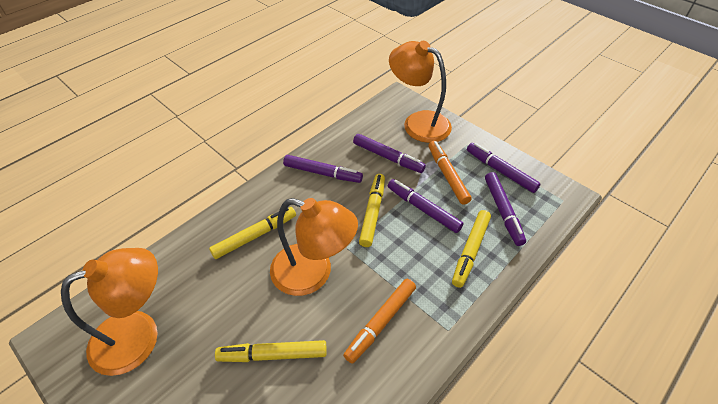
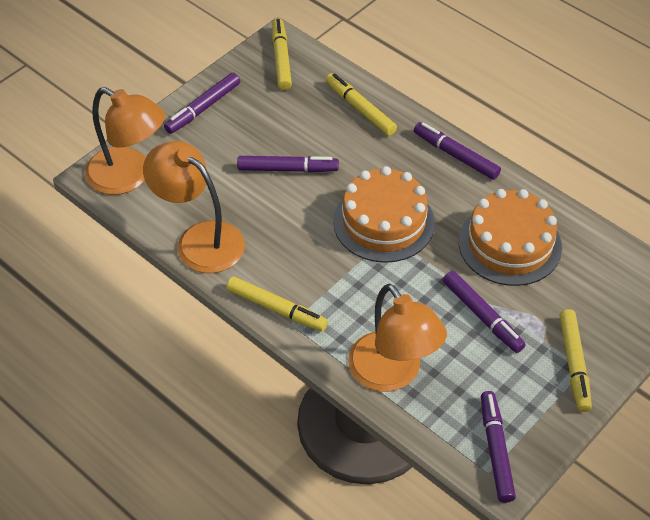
orange cake: 0 -> 2
orange marker: 2 -> 0

